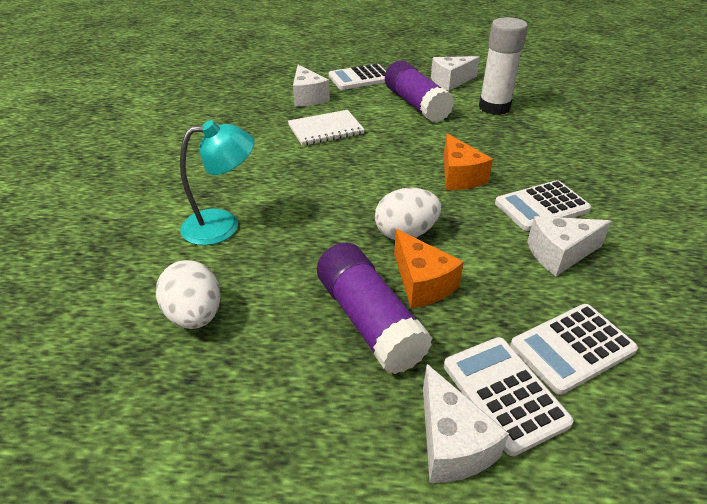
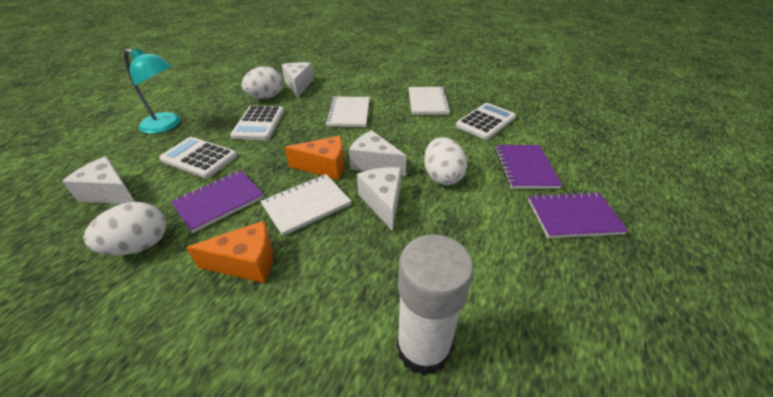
purple glue stick: 2 -> 0
purple notebook: 0 -> 3
white calculator: 4 -> 3
white egg: 2 -> 3
white notebook: 1 -> 3

